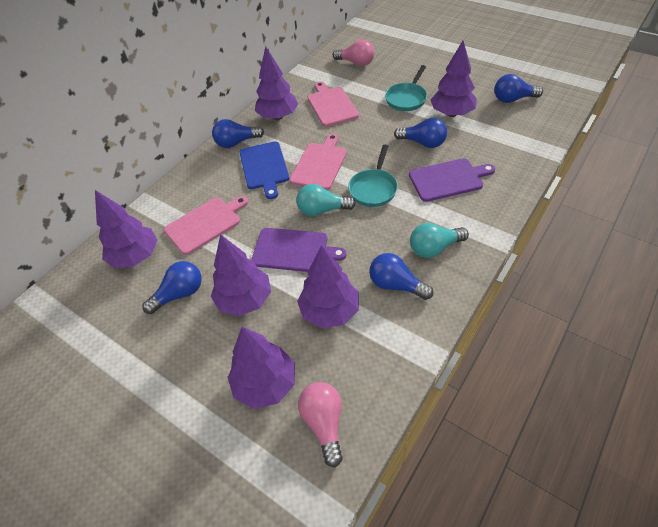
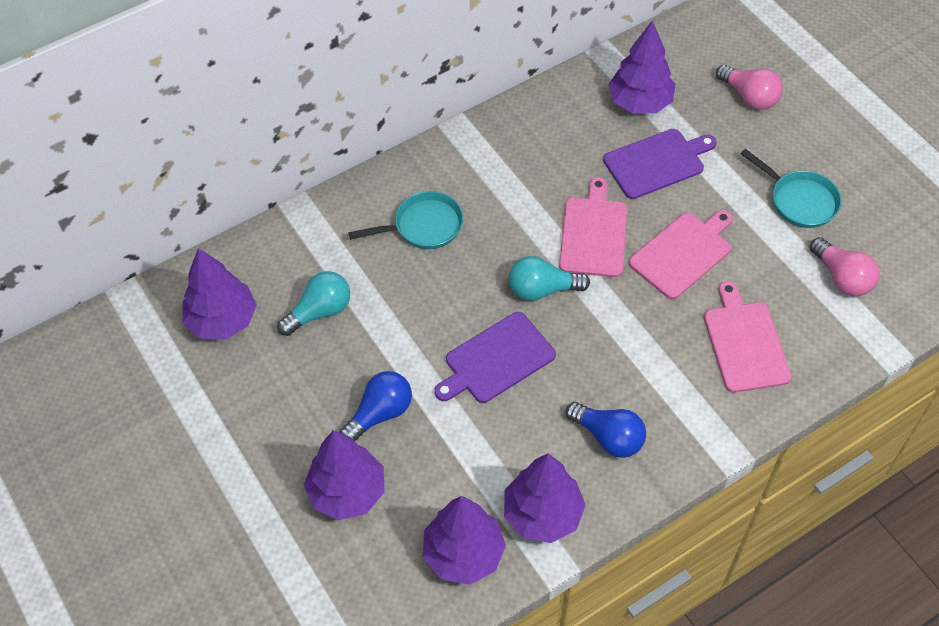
blue cutting board: 1 -> 0
blue light bulb: 5 -> 2
purple tree: 6 -> 5

